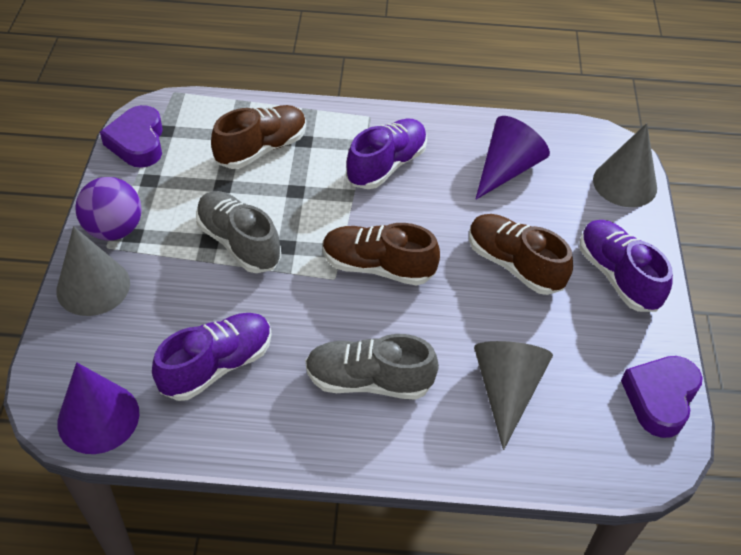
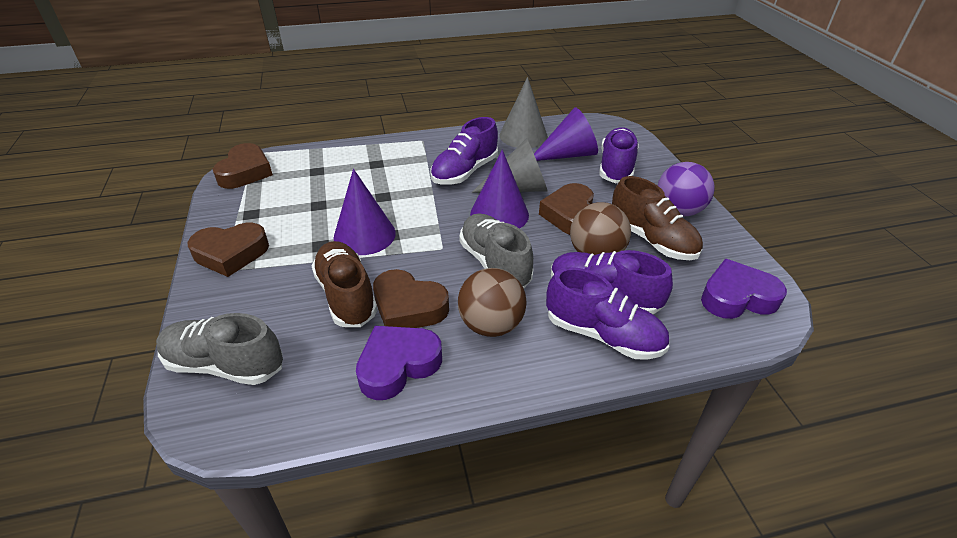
brown ball: 0 -> 2
brown heart: 0 -> 4
brown shoe: 3 -> 2
grey cone: 3 -> 2
purple cone: 2 -> 3
purple shoe: 3 -> 4

